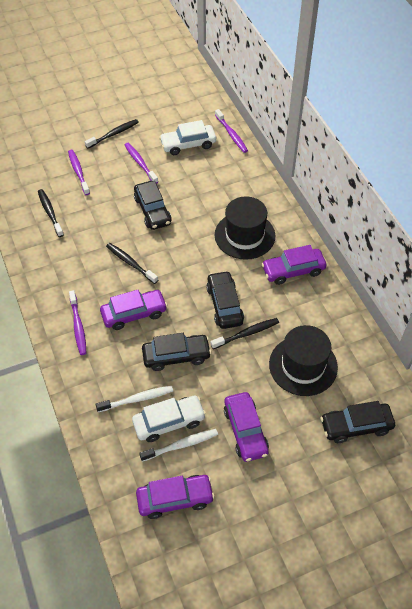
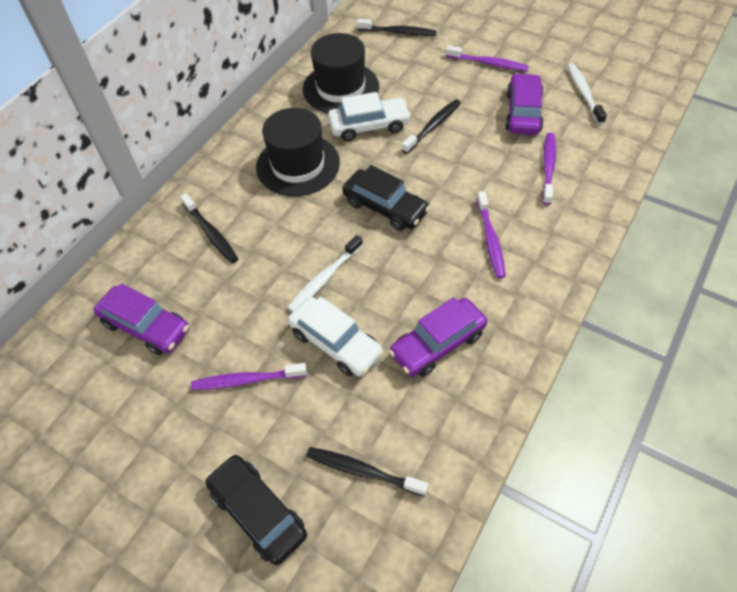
black car: 4 -> 2
purple car: 4 -> 3

